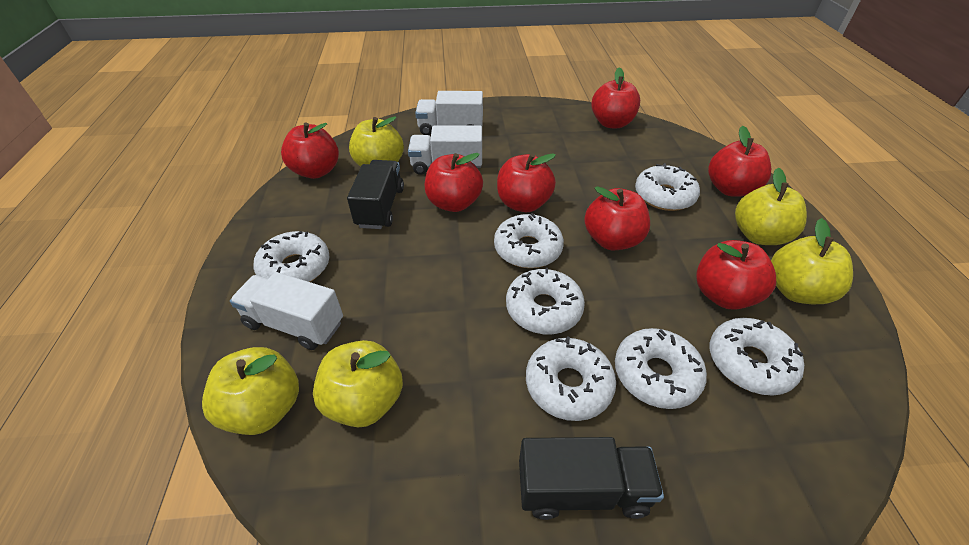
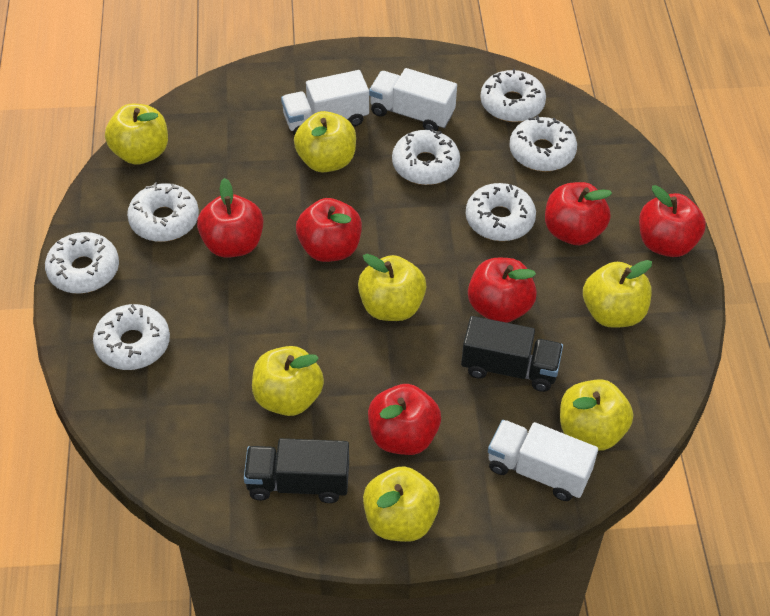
red apple: 7 -> 6
yellow apple: 5 -> 7

